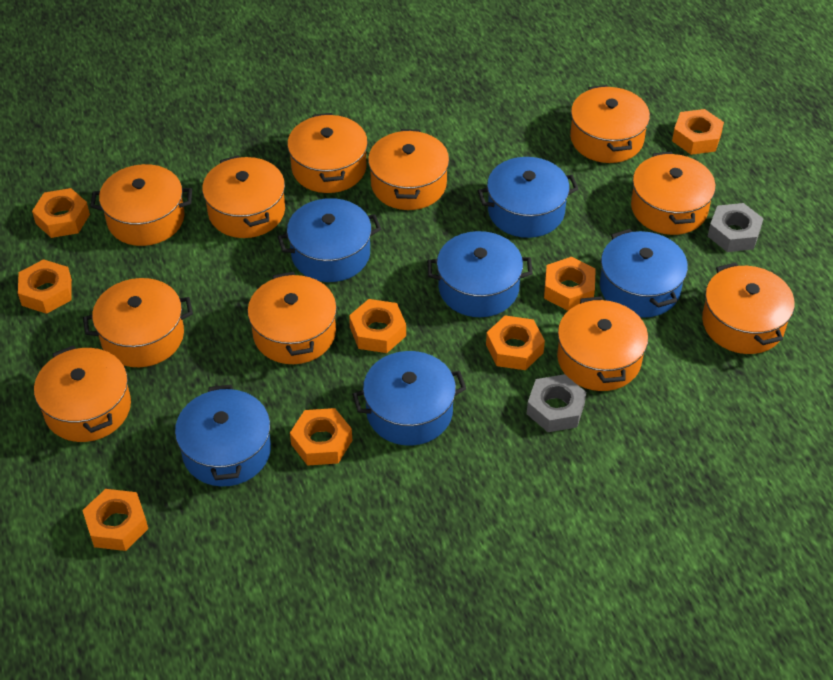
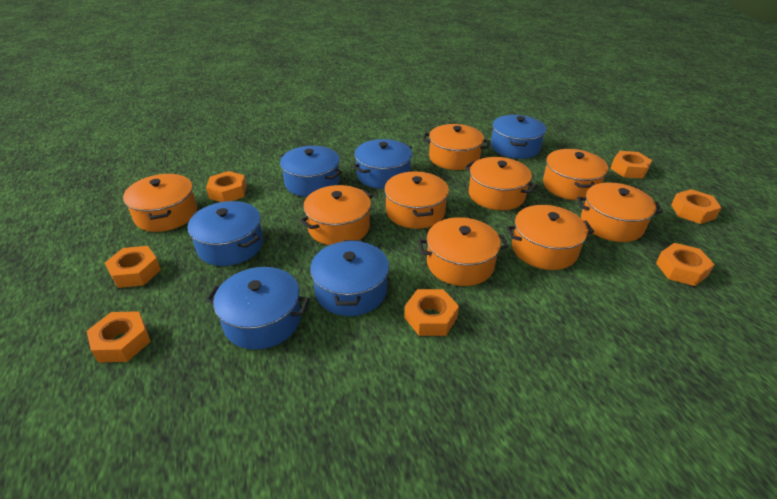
grey nut: 2 -> 0
orange nut: 8 -> 7
orange pot: 11 -> 9

